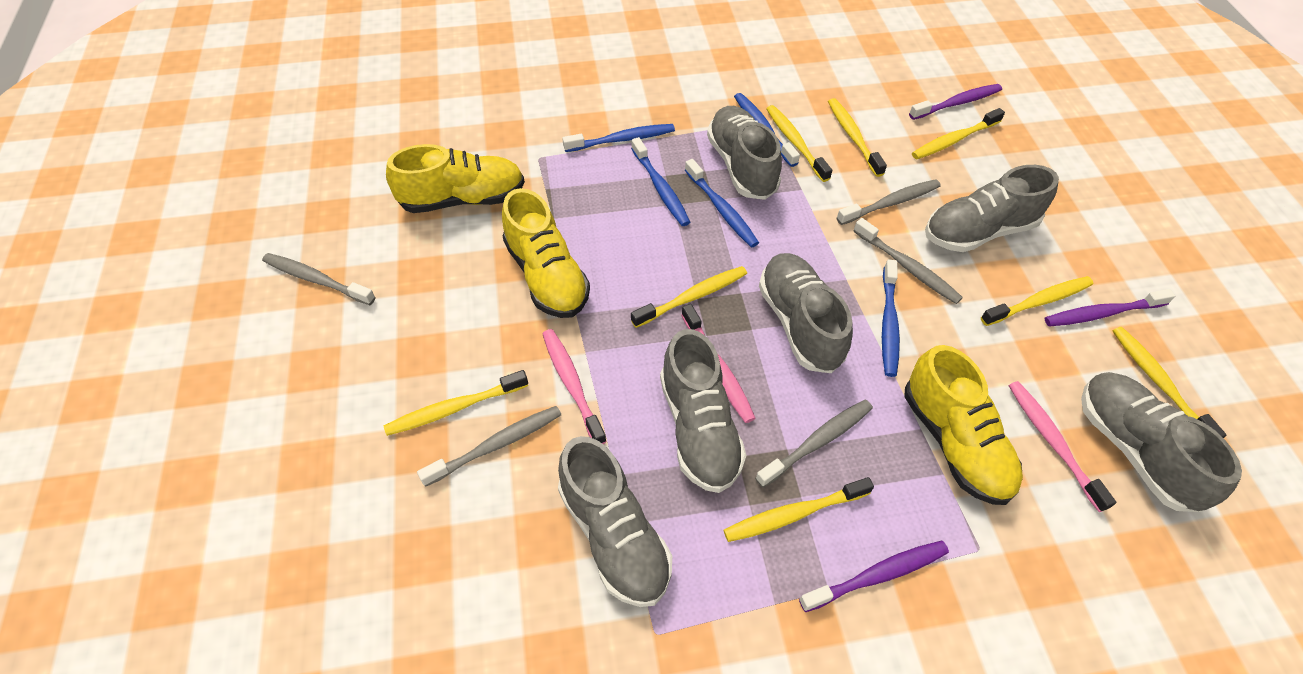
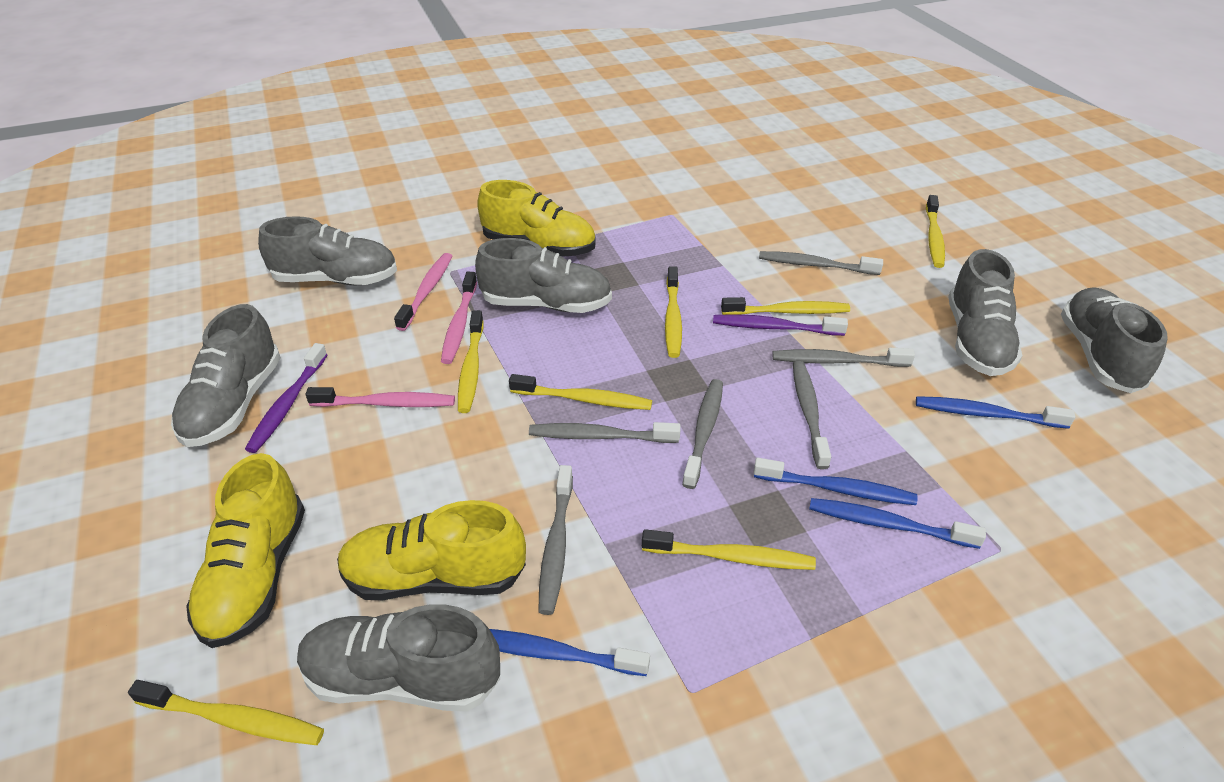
blue toothbrush: 5 -> 4
grey toothbrush: 5 -> 6
purple toothbrush: 3 -> 2
yellow toothbrush: 8 -> 7

